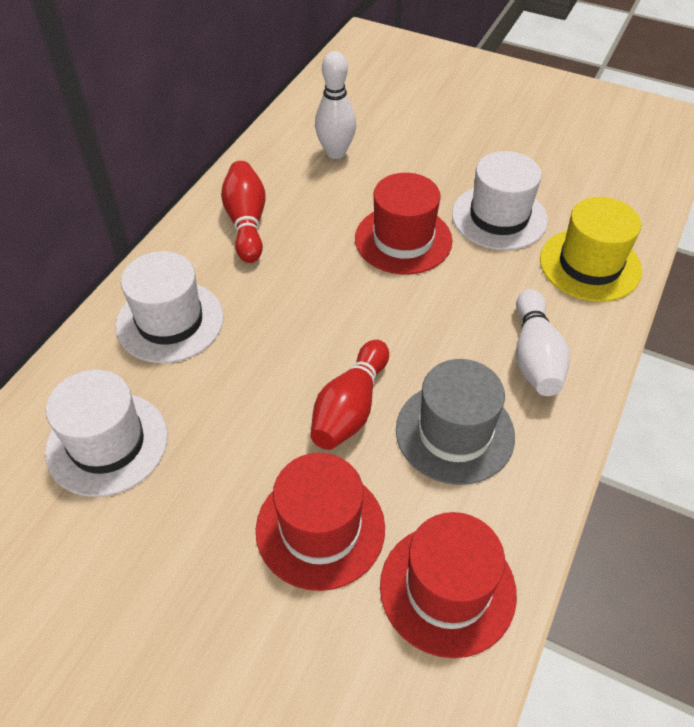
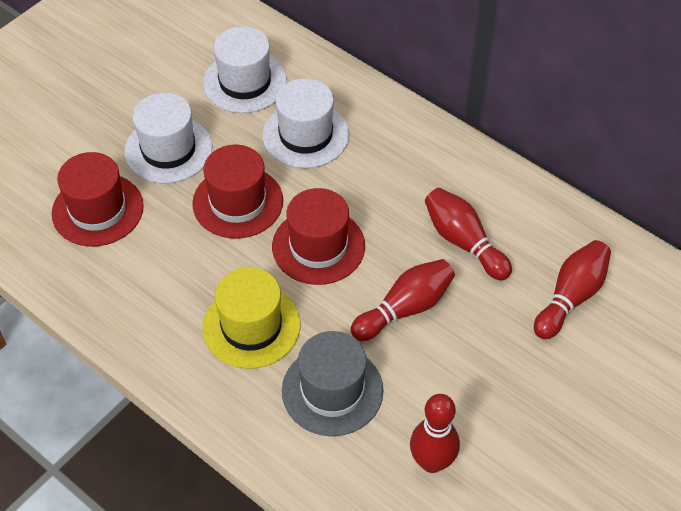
red bowling pin: 2 -> 4
white bowling pin: 2 -> 0

